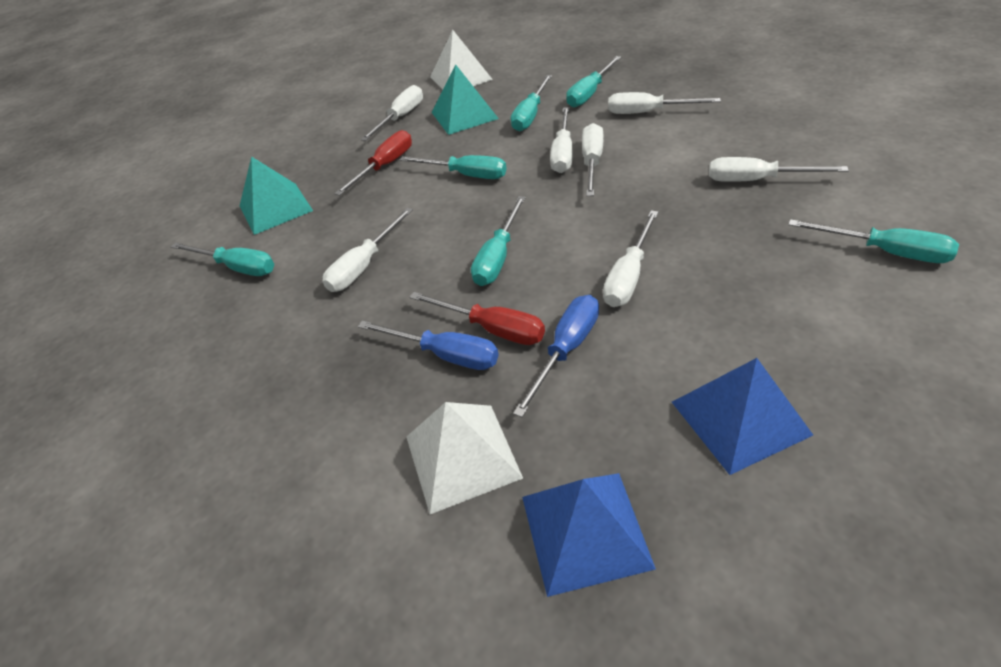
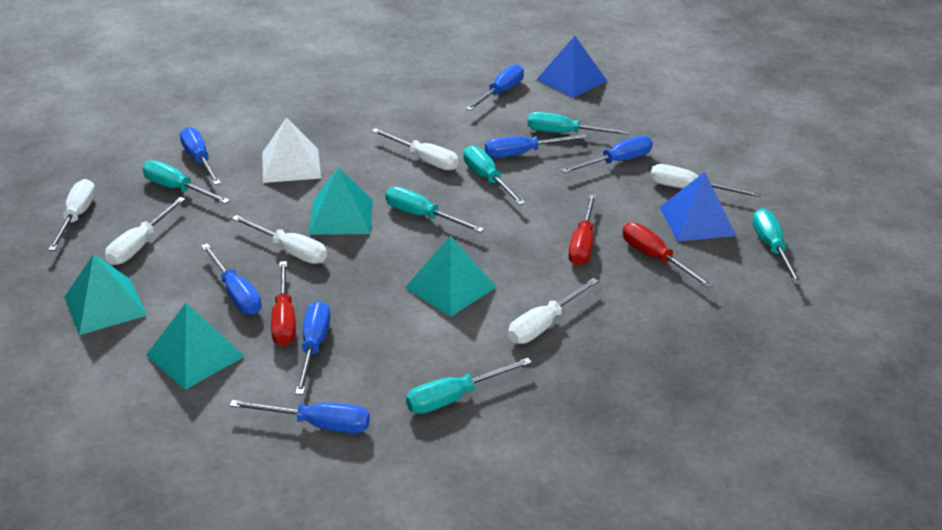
blue screwdriver: 2 -> 7
red screwdriver: 2 -> 3
turquoise pyramid: 2 -> 4
white pyramid: 2 -> 1
white screwdriver: 7 -> 6

